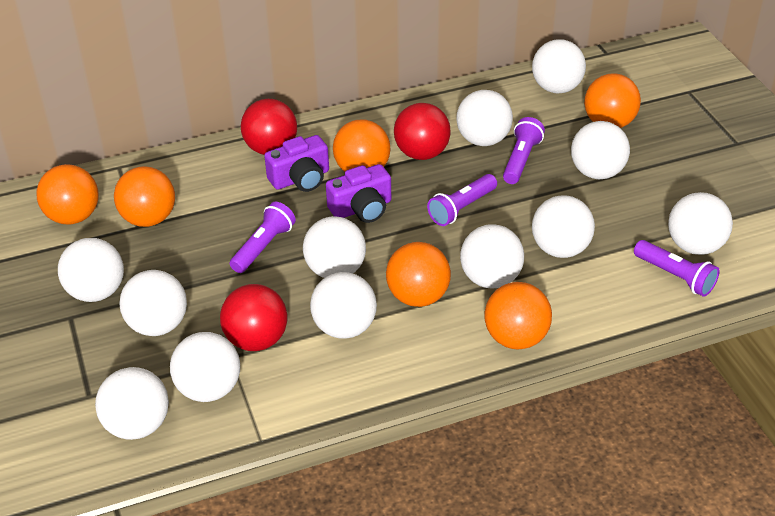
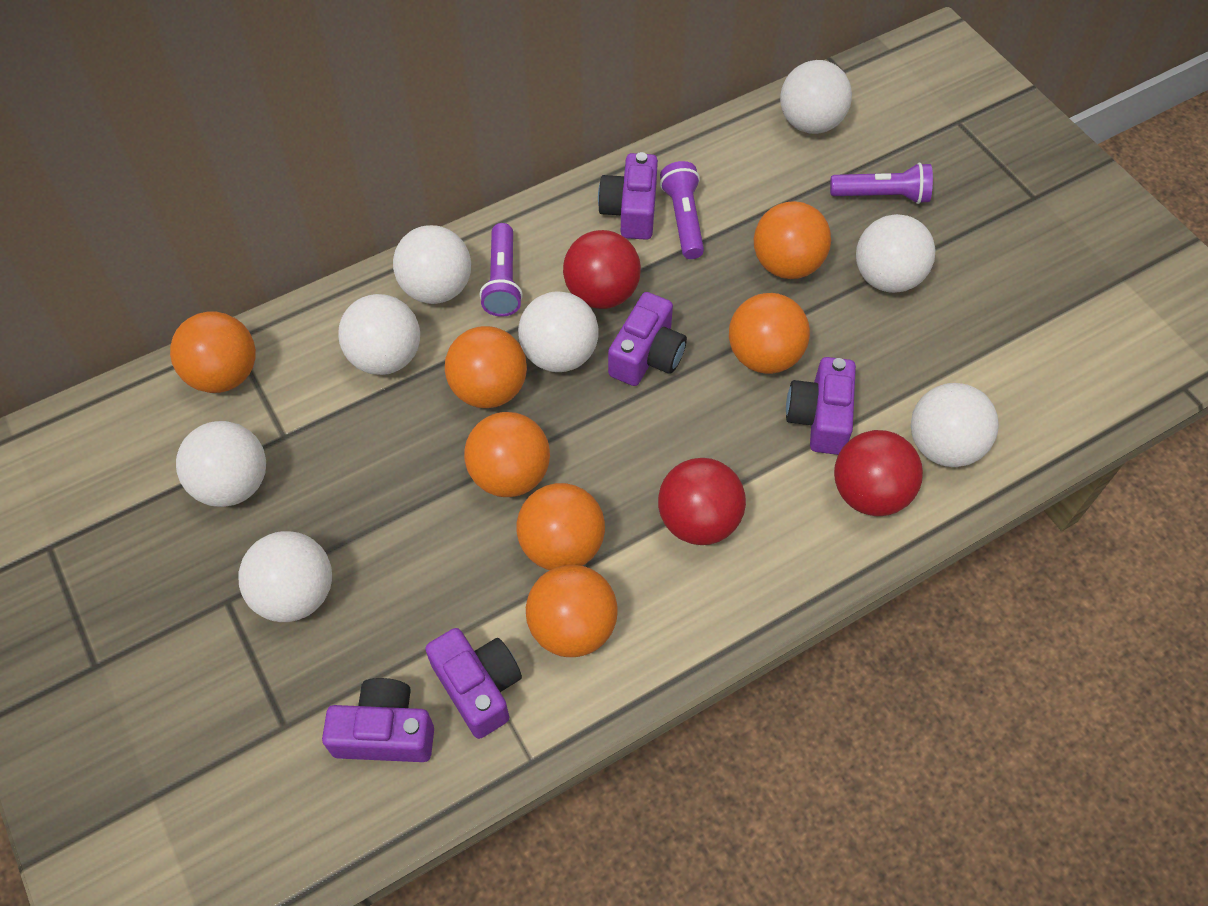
orange ball: 6 -> 7
purple camera: 2 -> 5
purple flashlight: 4 -> 3
white ball: 12 -> 8

